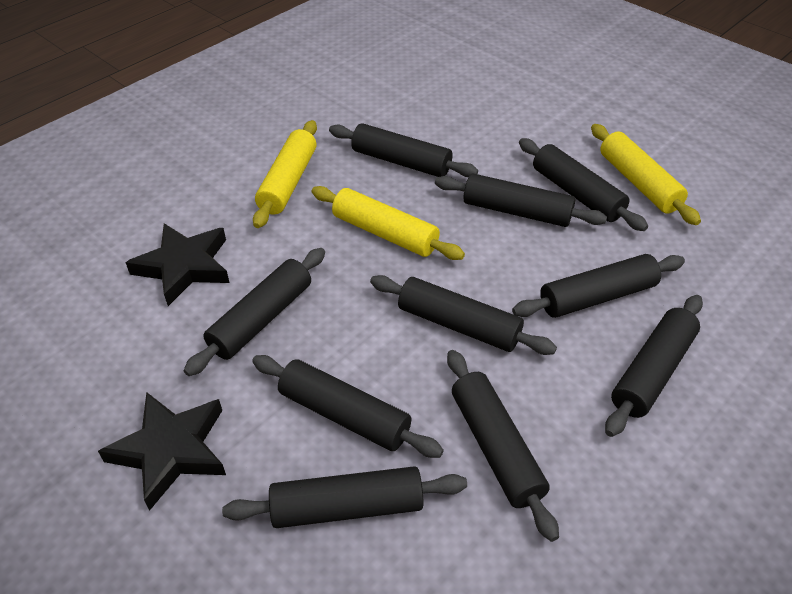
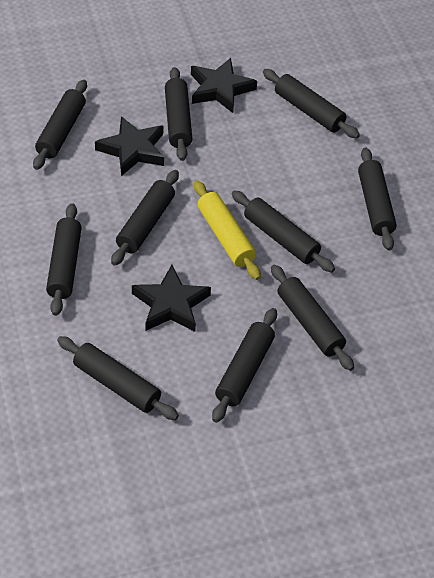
black star: 2 -> 3
yellow rolling pin: 3 -> 1

